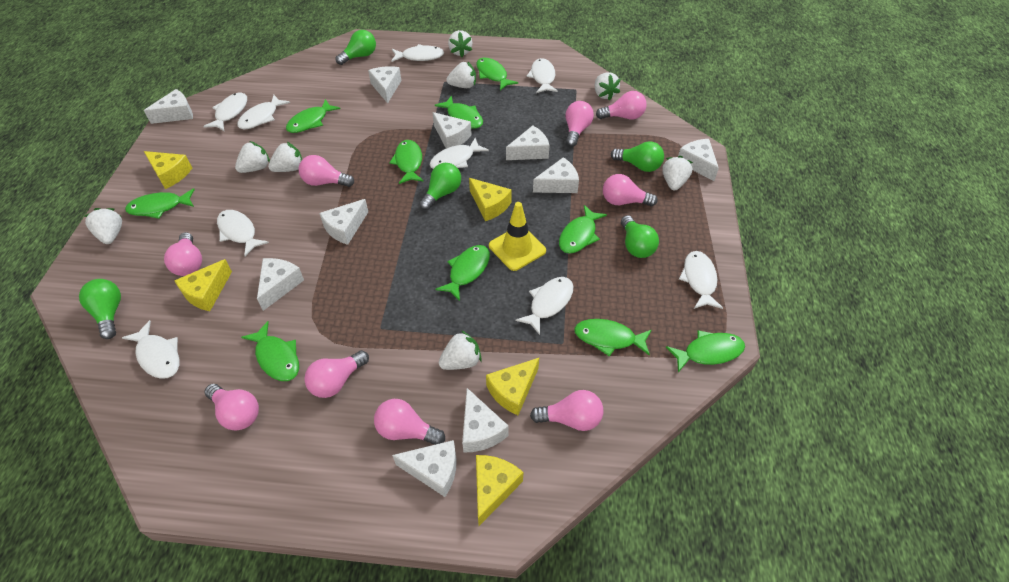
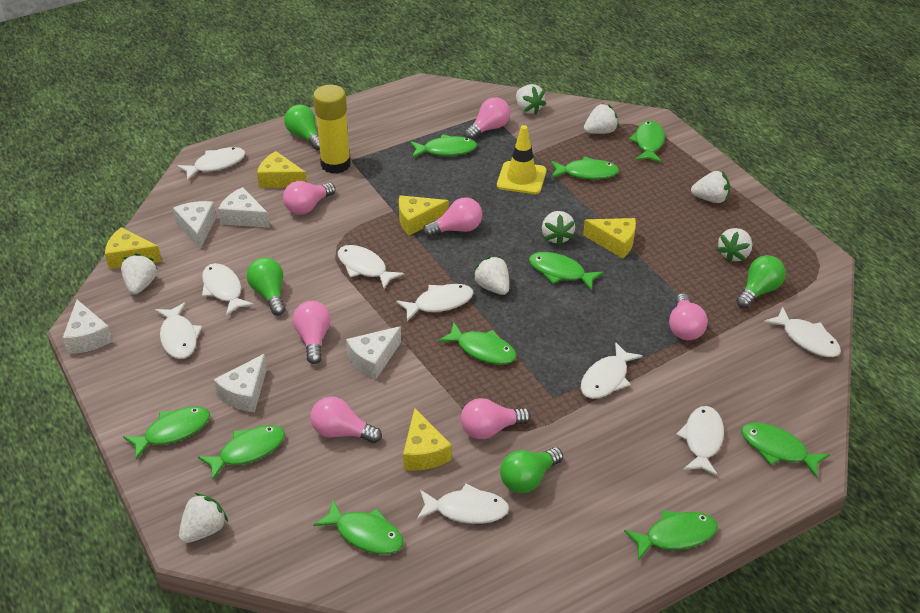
green light bulb: 5 -> 4
pink light bulb: 9 -> 7
white cheese: 10 -> 5
yellow glue stick: 0 -> 1

